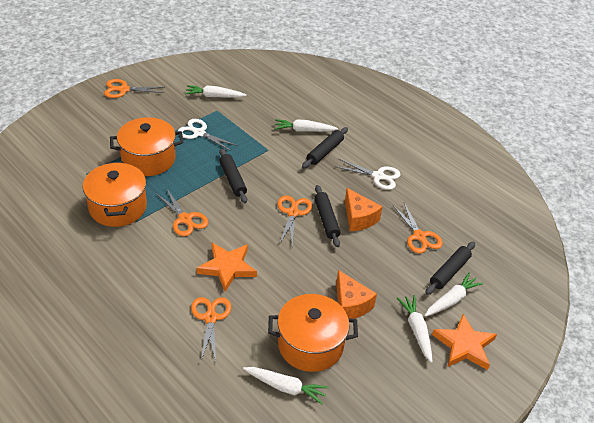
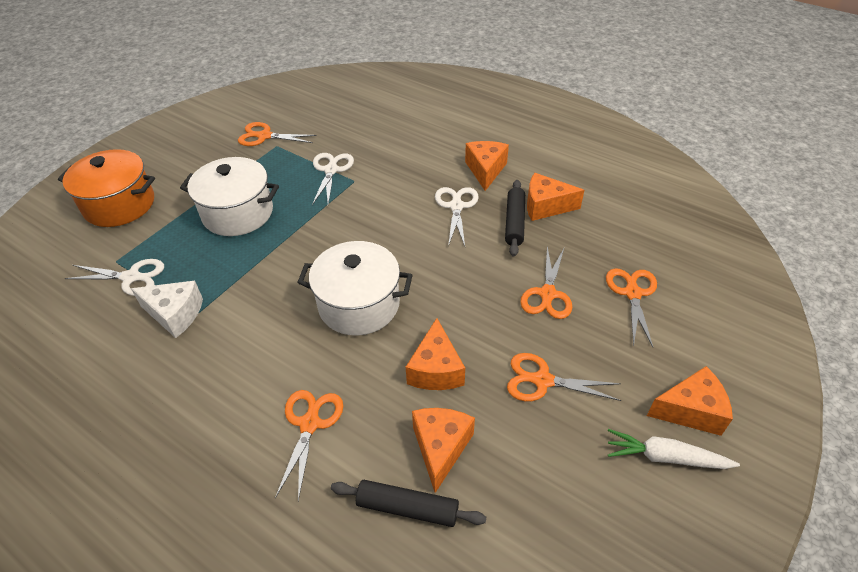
black rolling pin: 4 -> 2
orange cheese: 2 -> 5
orange pot: 3 -> 1
orange star: 2 -> 0
white carrot: 5 -> 1
white cheese: 0 -> 1
white pot: 0 -> 2
white scissors: 2 -> 3

